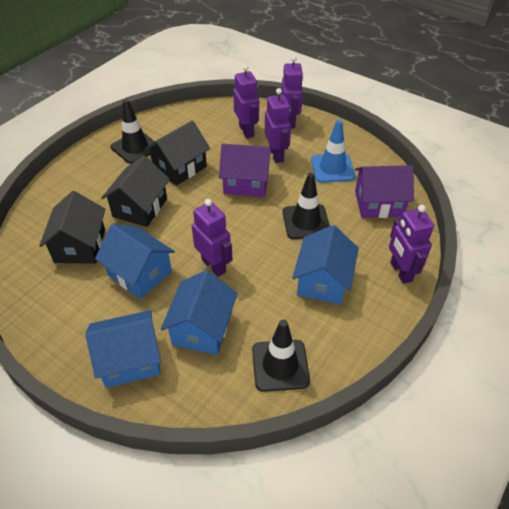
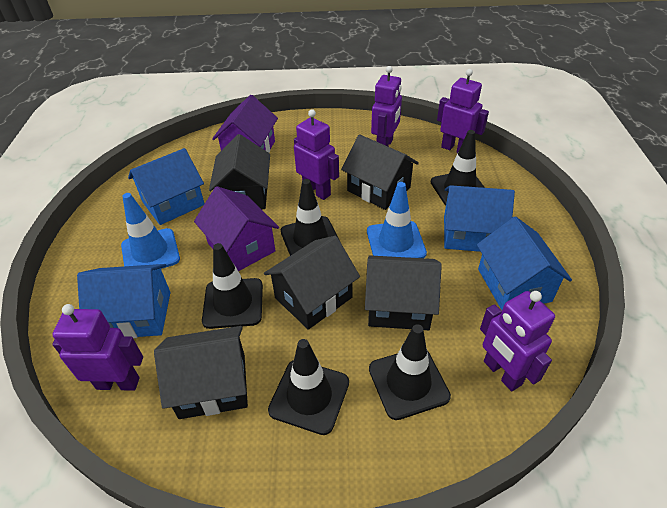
black house: 3 -> 5
black traffic cone: 3 -> 5
blue traffic cone: 1 -> 2

